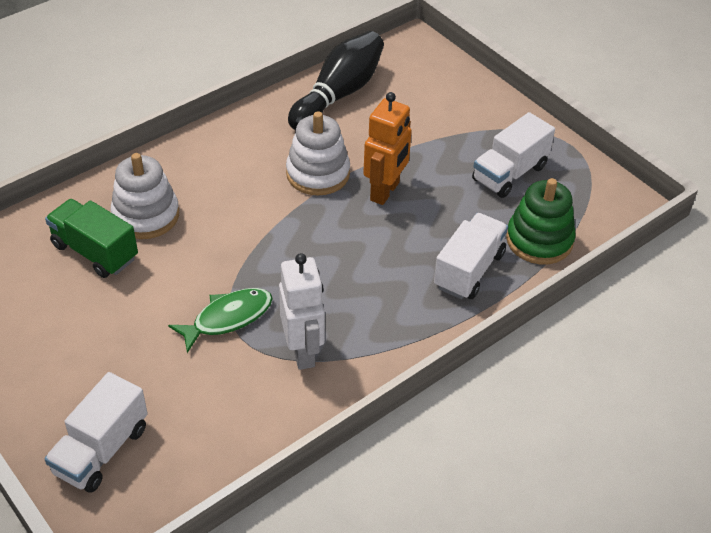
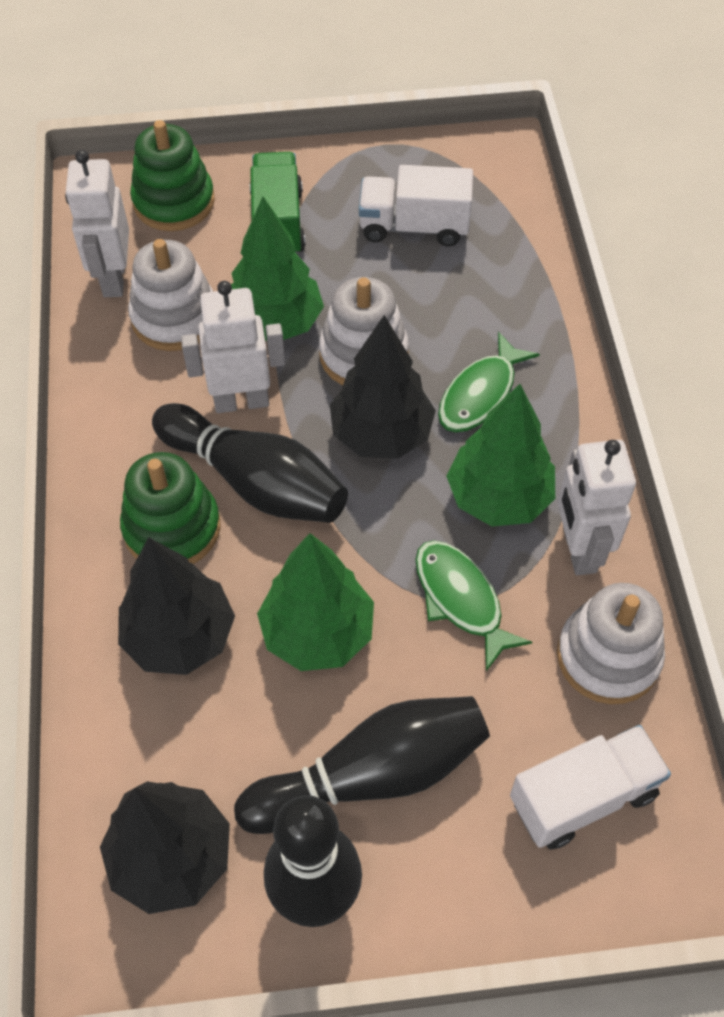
black bowling pin: 1 -> 3
black tree: 0 -> 3
green fish: 1 -> 2
green stacking toy: 1 -> 2
green tree: 0 -> 3
orange robot: 1 -> 0
white robot: 1 -> 3
white stacking toy: 2 -> 3
white truck: 3 -> 2

